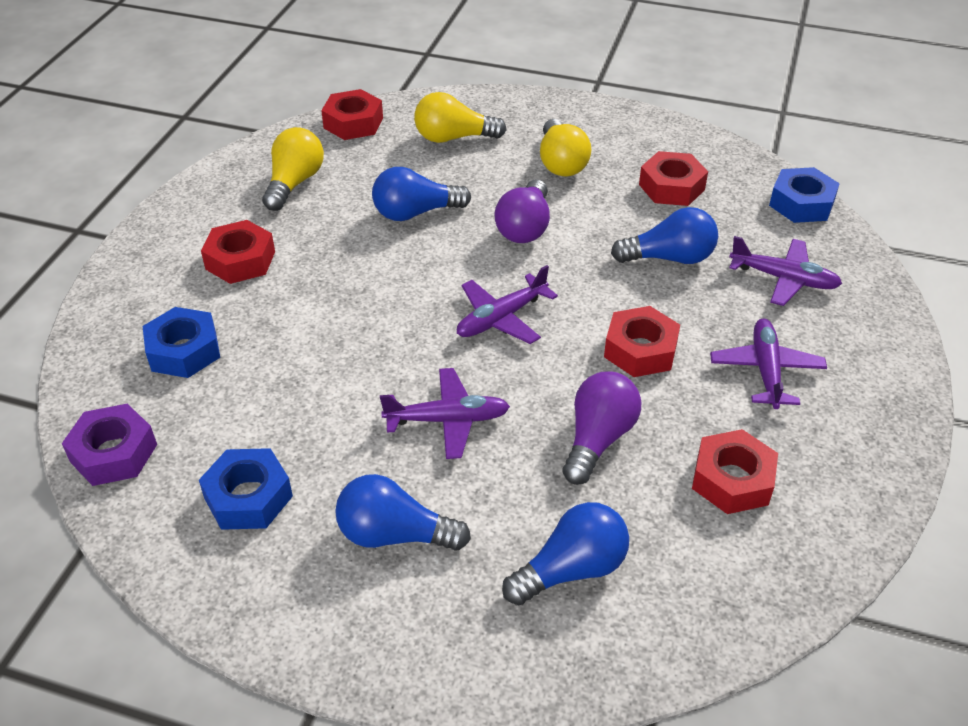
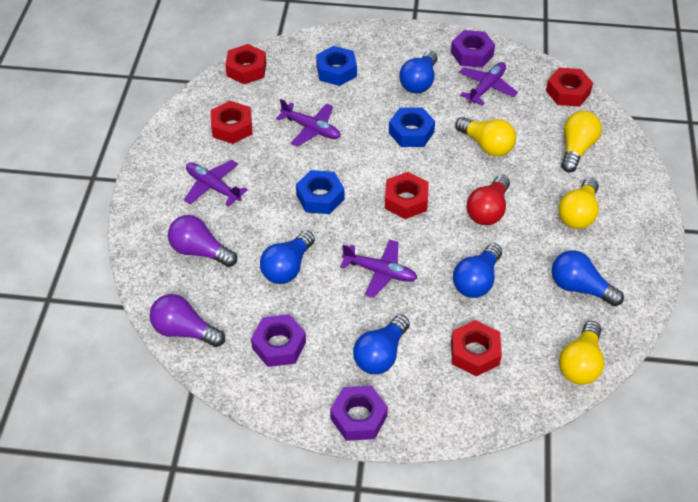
blue light bulb: 4 -> 5
purple nut: 1 -> 3
red light bulb: 0 -> 1
yellow light bulb: 3 -> 4

